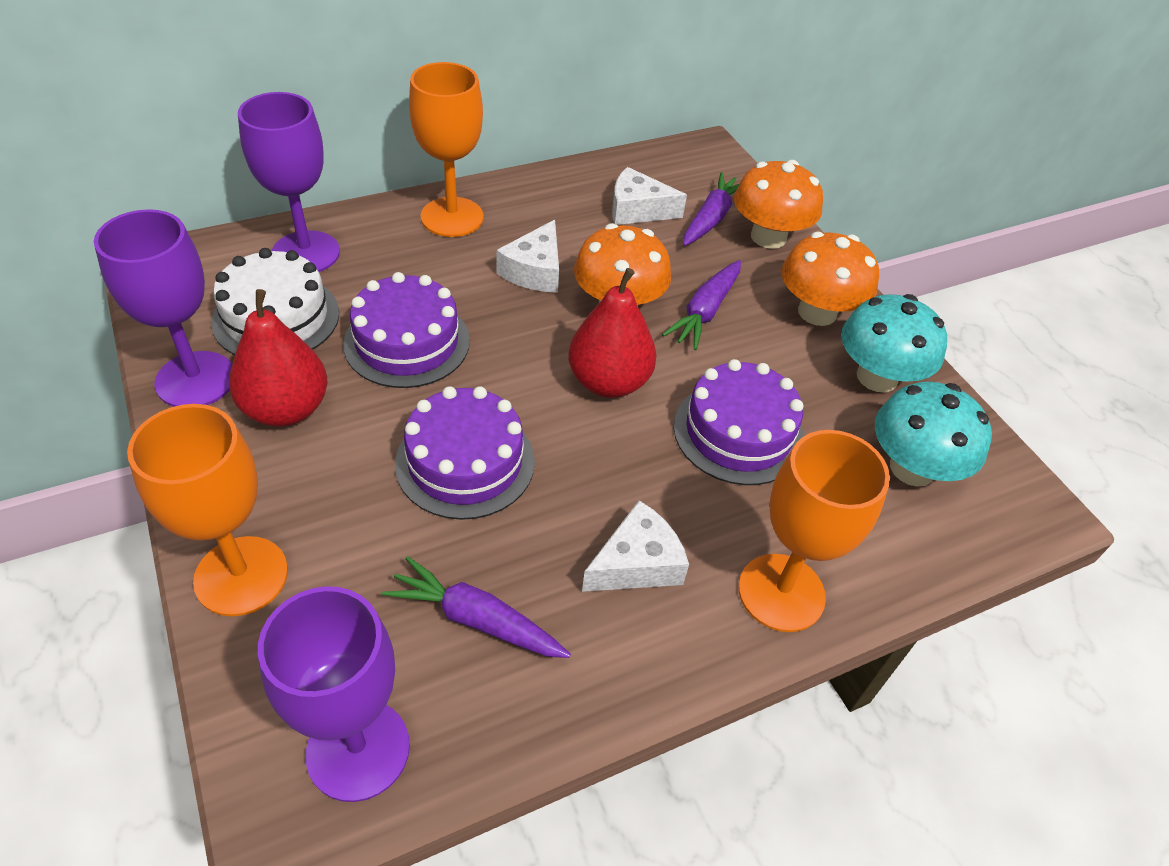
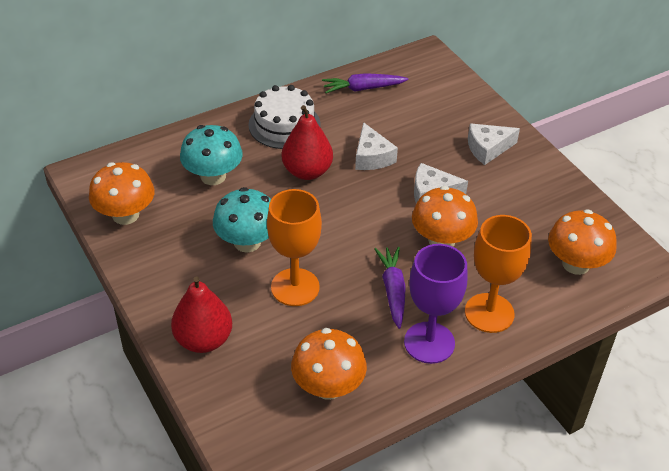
orange goblet: 3 -> 2
orange mushroom: 3 -> 4
purple cake: 3 -> 0
purple carrot: 3 -> 2
purple goblet: 3 -> 1

